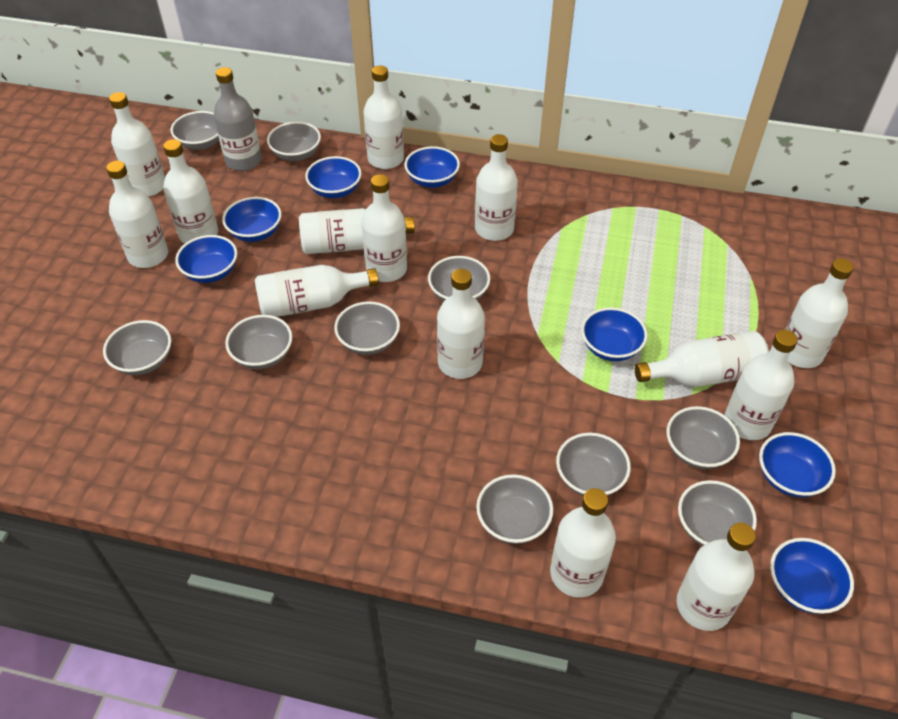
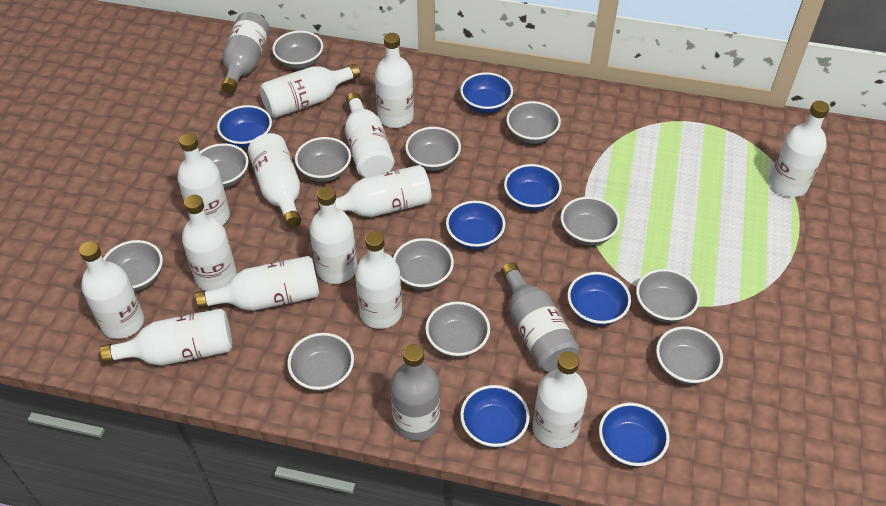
grey bottle: 1 -> 3
grey bowl: 10 -> 12

